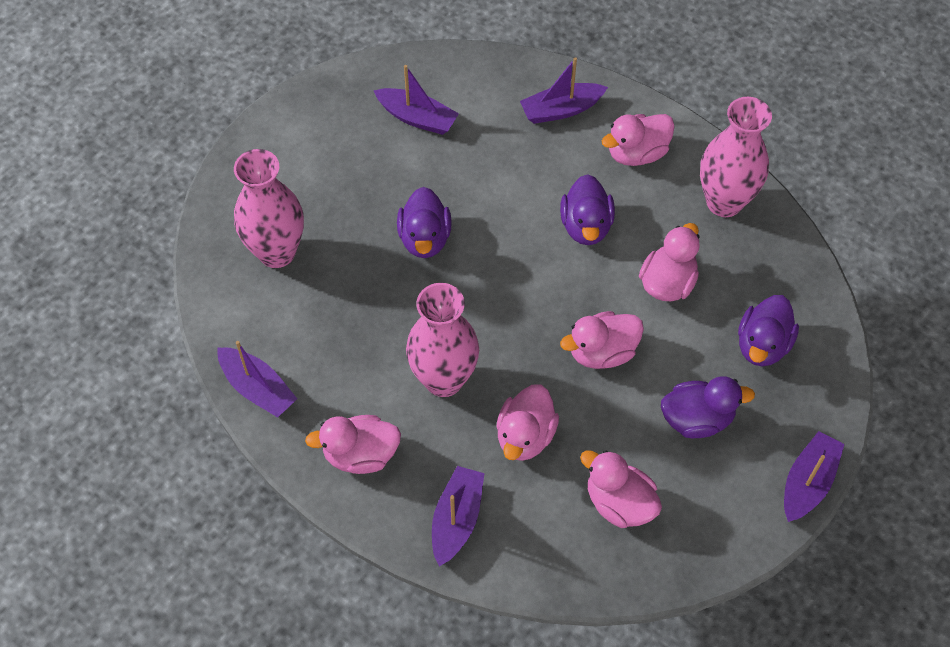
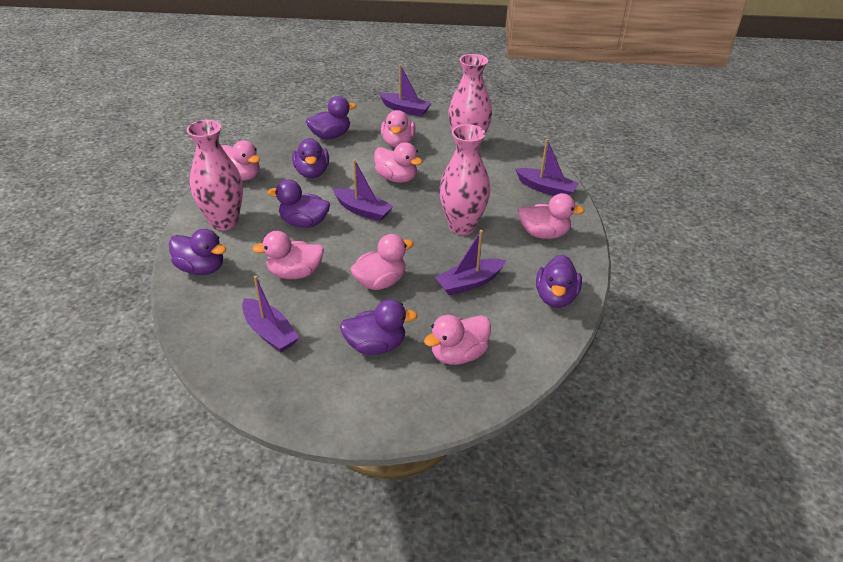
pink duck: 6 -> 7
purple duck: 4 -> 6

